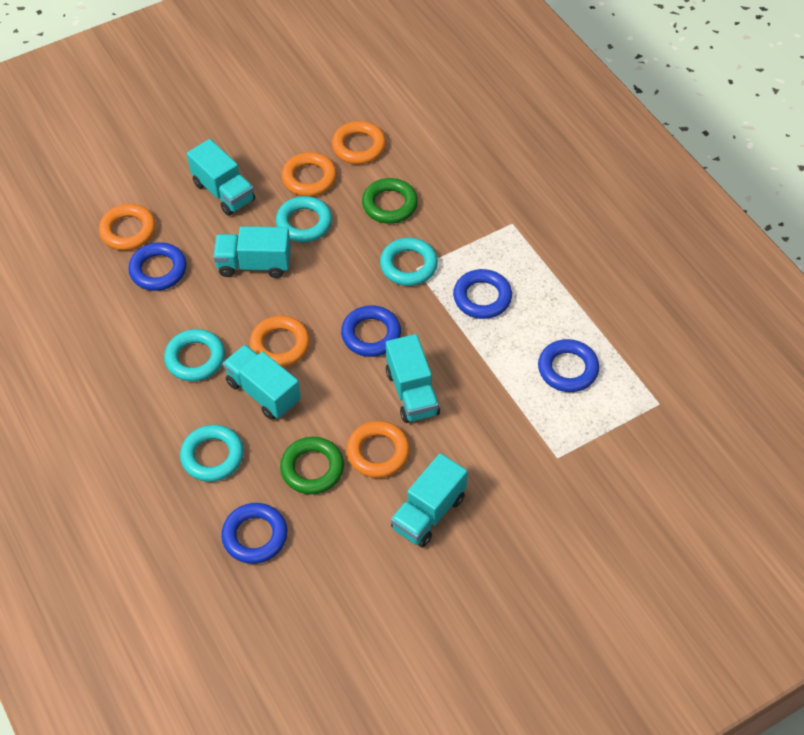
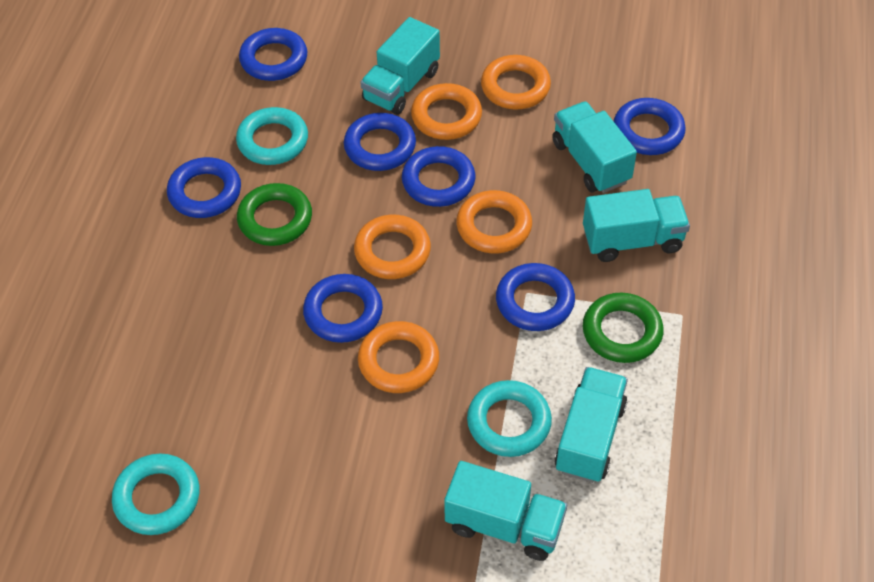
blue ring: 5 -> 7
turquoise ring: 4 -> 3

